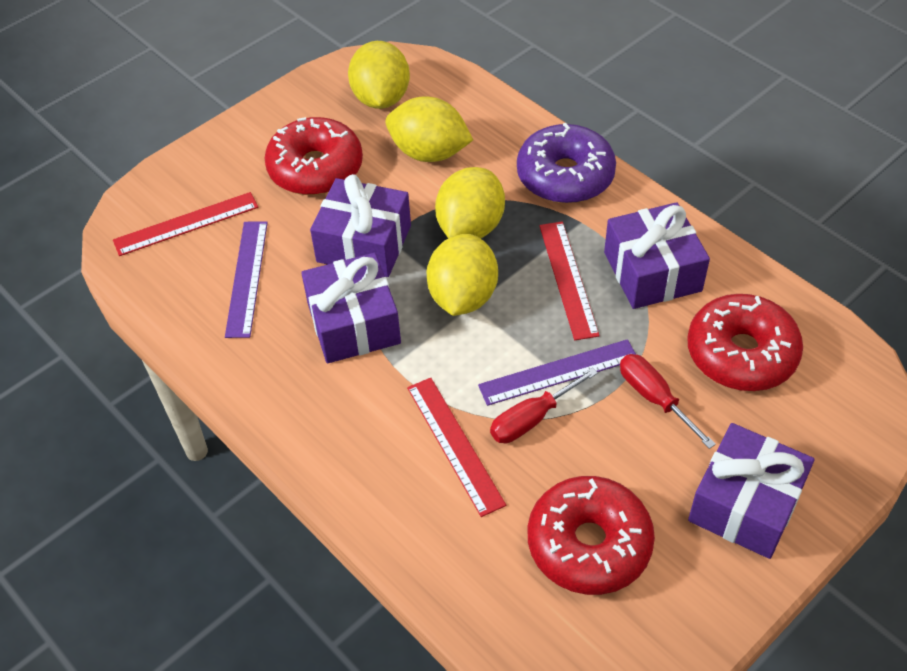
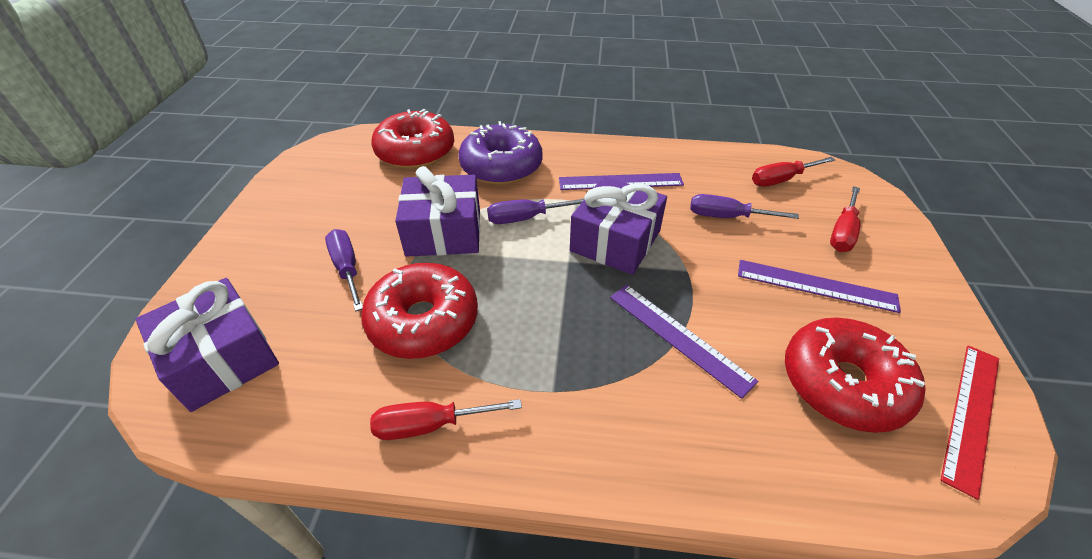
purple gift: 4 -> 3
purple ruler: 2 -> 3
purple screwdriver: 0 -> 3
red ruler: 3 -> 1
red screwdriver: 2 -> 3
yellow lemon: 4 -> 0

